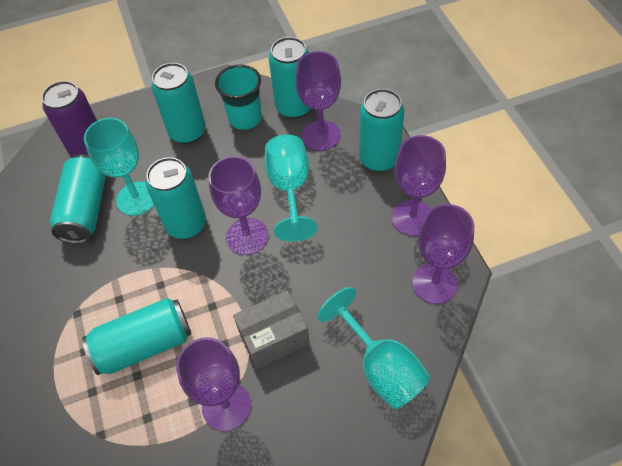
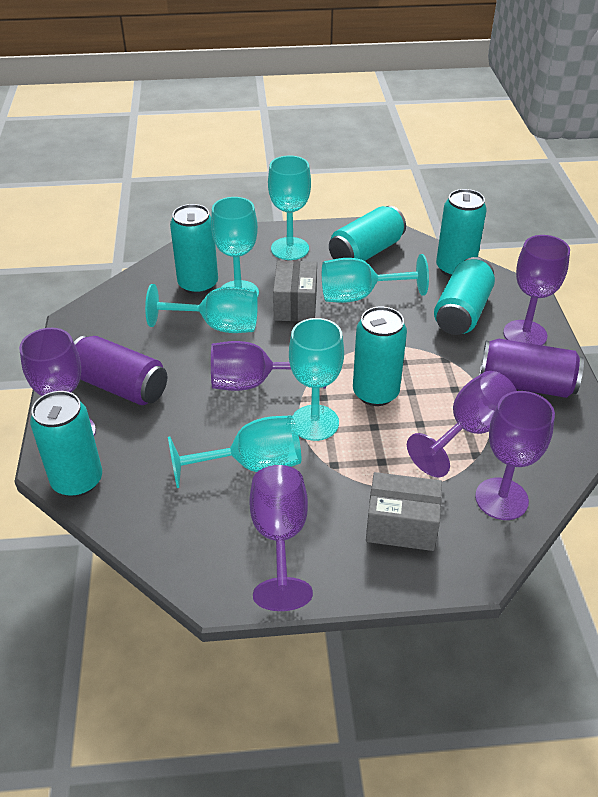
grey box: 1 -> 2
purple can: 1 -> 2
purple goblet: 5 -> 6
turquoise cup: 1 -> 0
turquoise goblet: 3 -> 6

